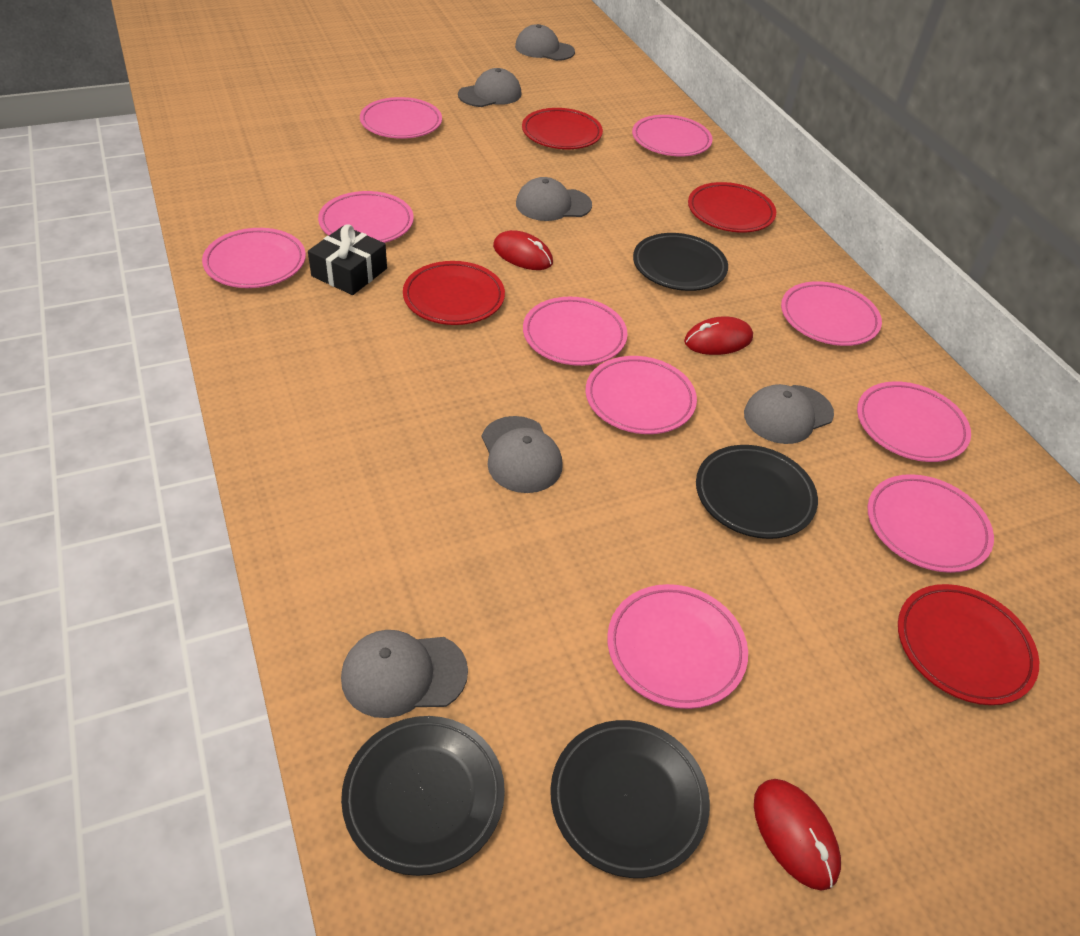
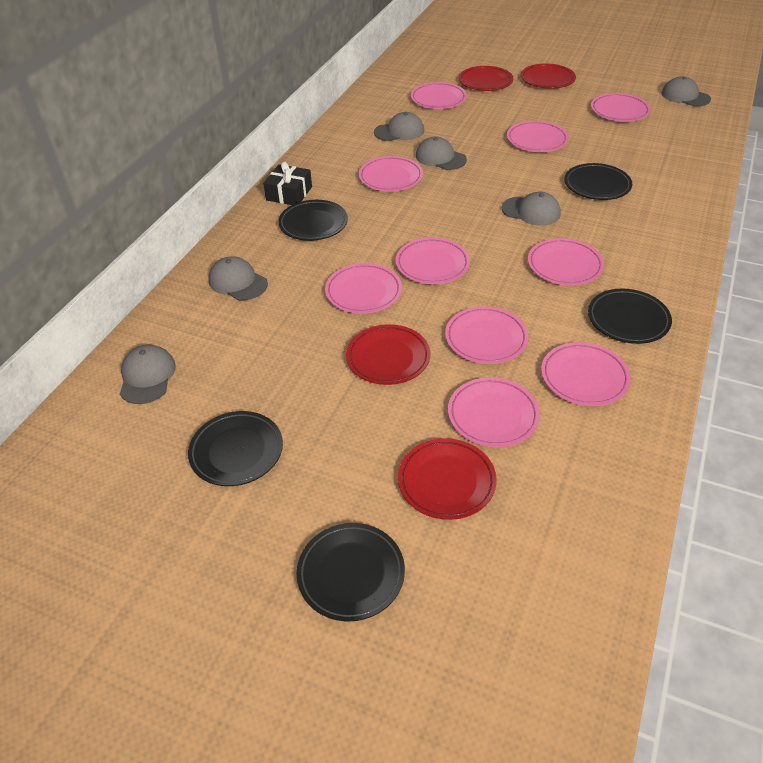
black plate: 4 -> 5
red mouse: 3 -> 0

